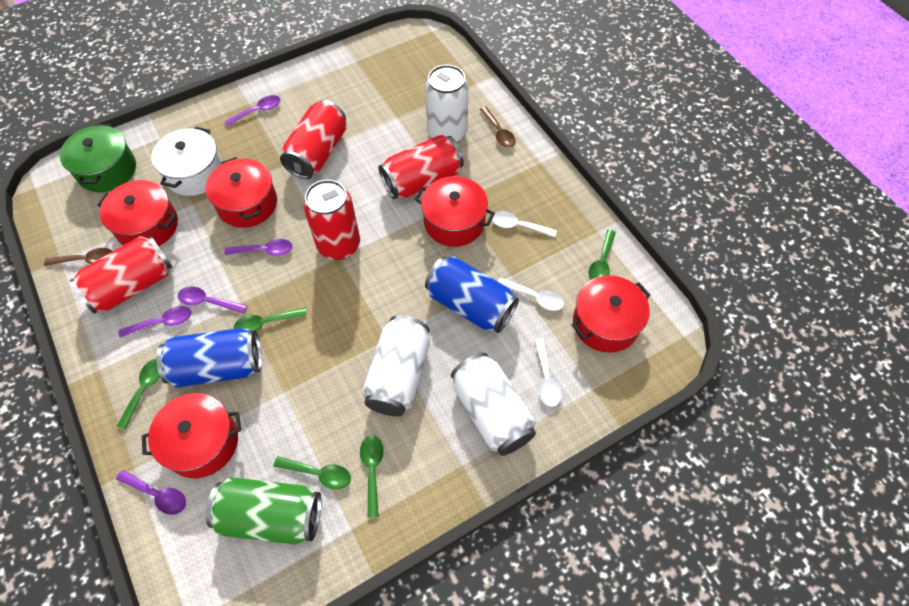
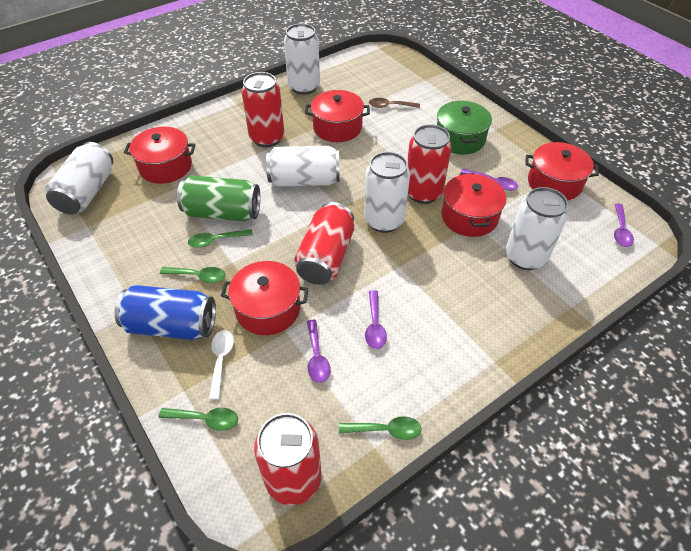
blue can: 2 -> 1
brown spoon: 2 -> 1
green spoon: 5 -> 4
purple spoon: 5 -> 4
white can: 3 -> 5
white pot: 1 -> 0
white spoon: 3 -> 1

